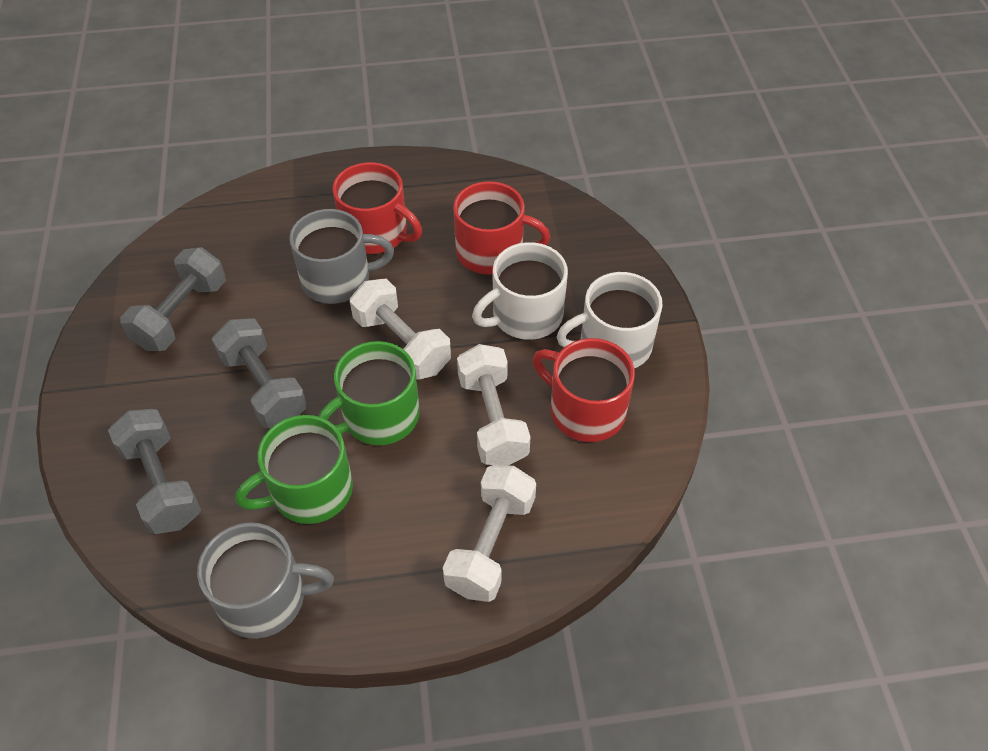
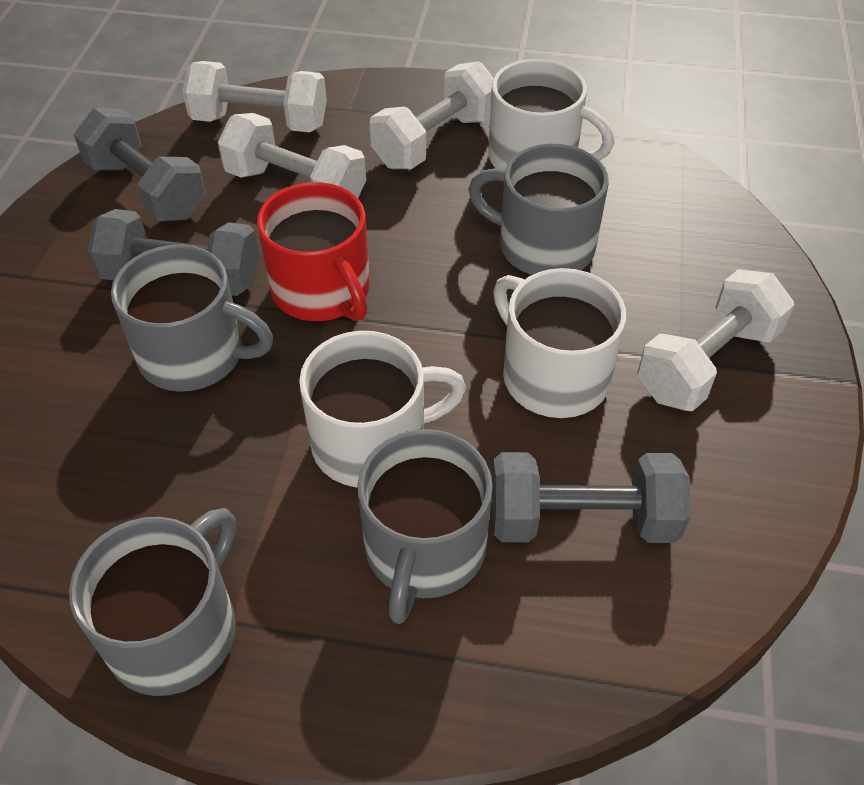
green mug: 2 -> 0
grey mug: 2 -> 4
red mug: 3 -> 1
white dumbbell: 3 -> 4
white mug: 2 -> 3

